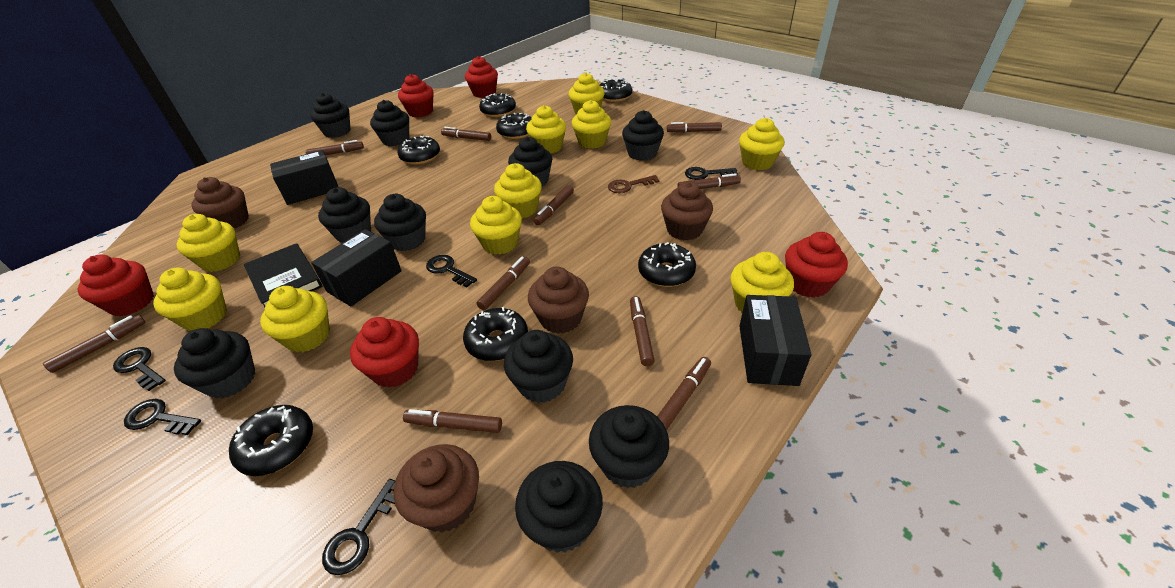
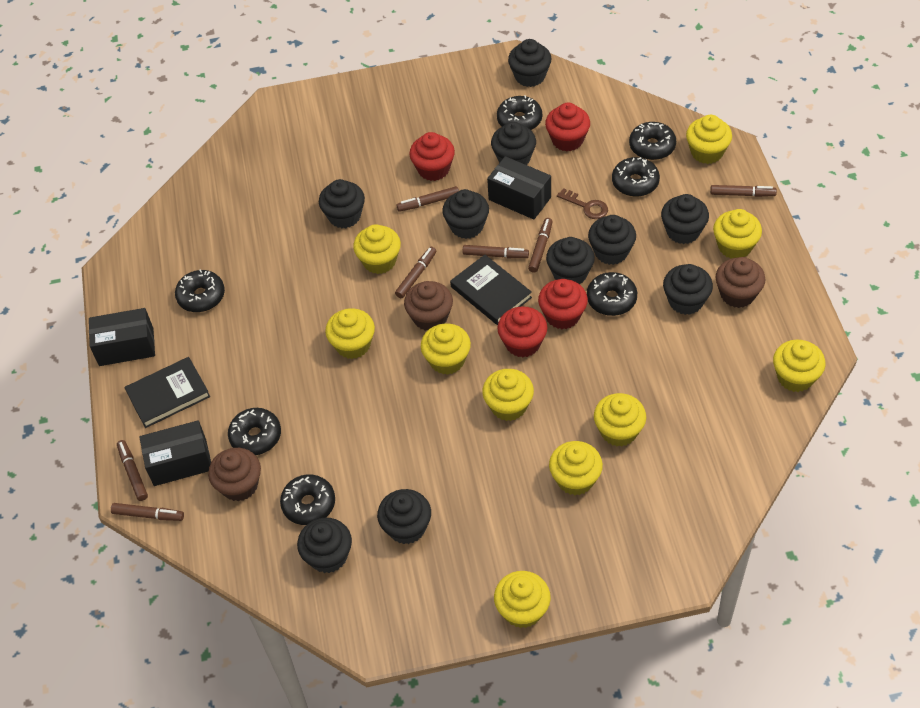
black book: 1 -> 2
black key: 5 -> 0
brown cupcake: 4 -> 3
brown marker: 10 -> 7
red cupcake: 5 -> 4

